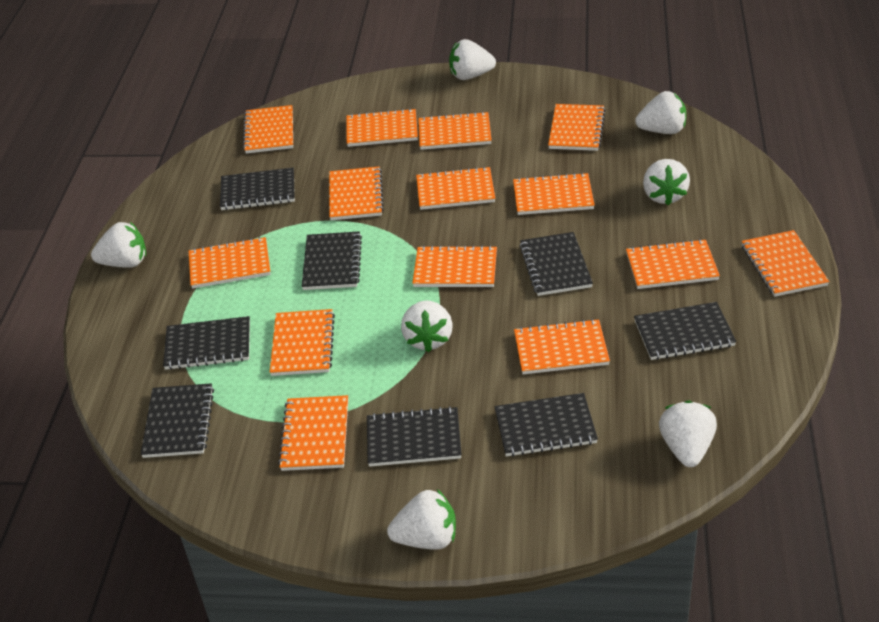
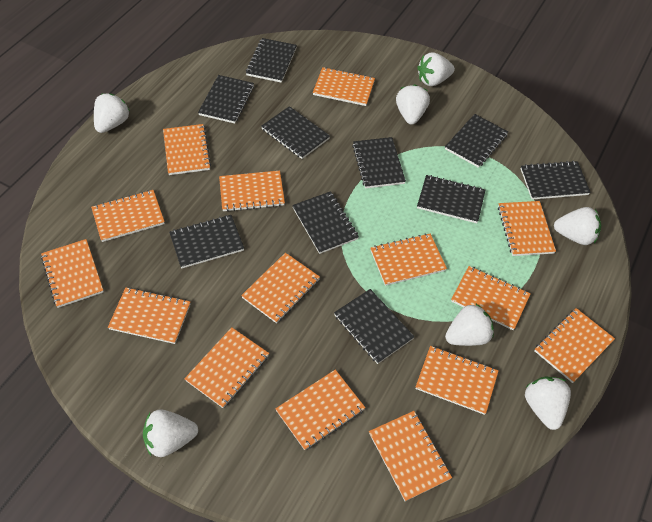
black notebook: 8 -> 10
orange notebook: 14 -> 15

